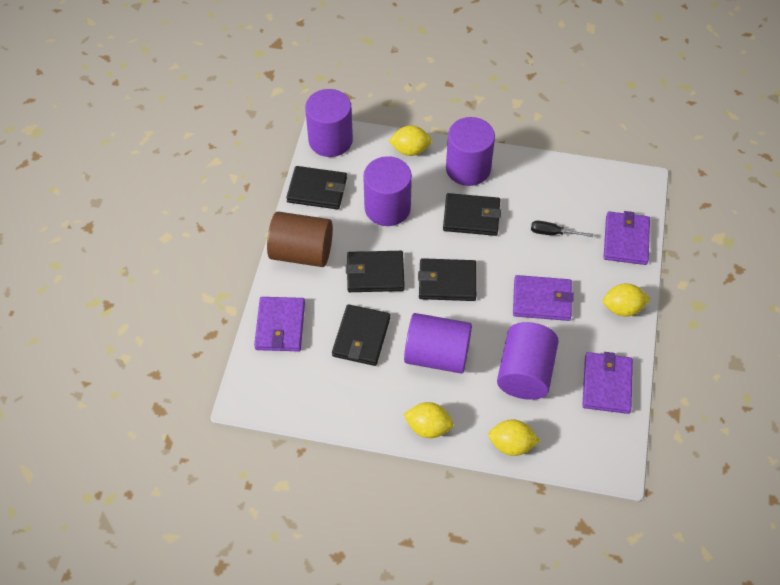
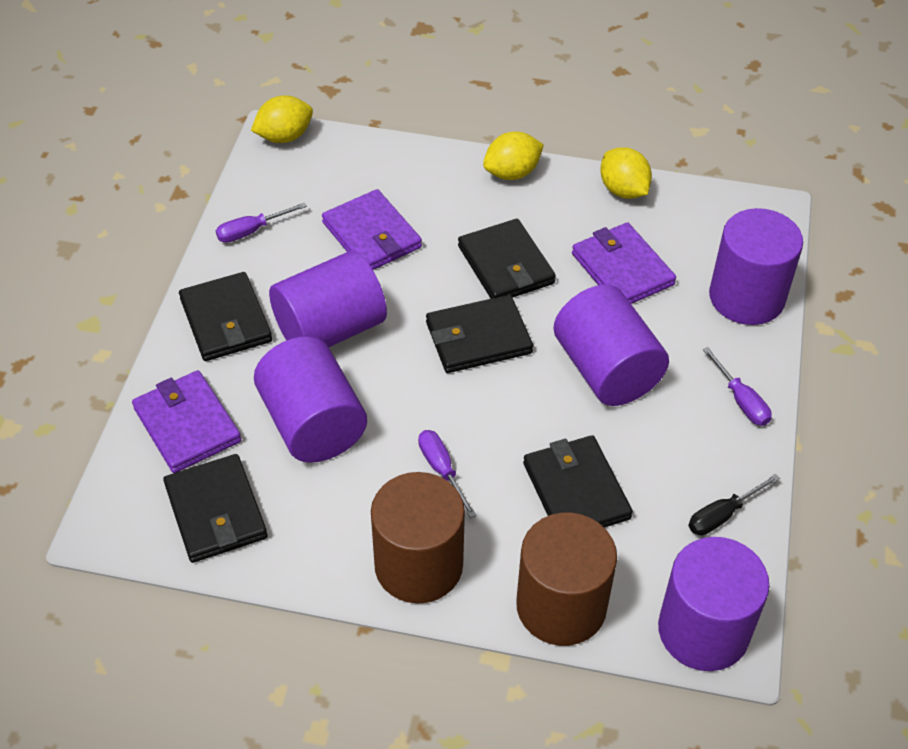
brown cylinder: 1 -> 2
purple screwdriver: 0 -> 3
purple wallet: 4 -> 3
yellow lemon: 4 -> 3

